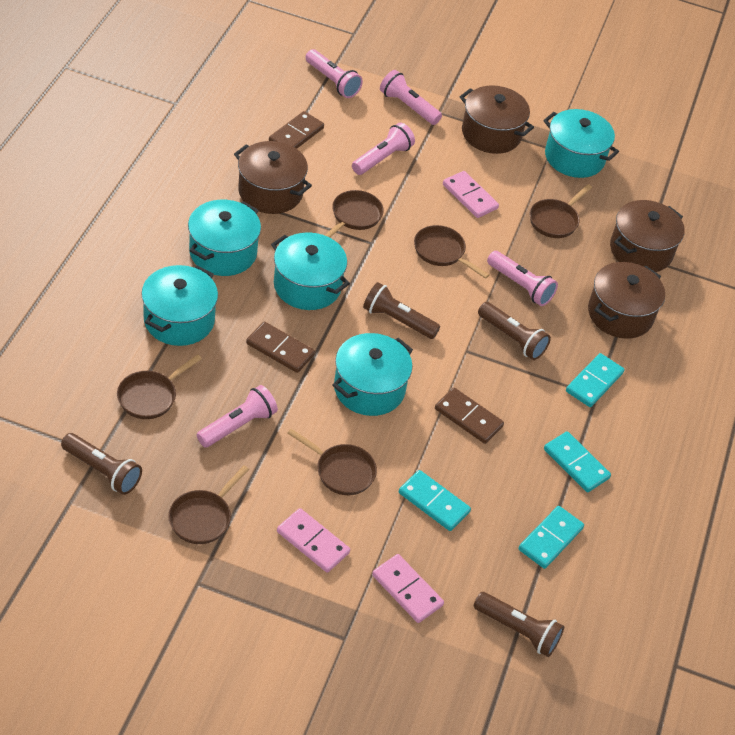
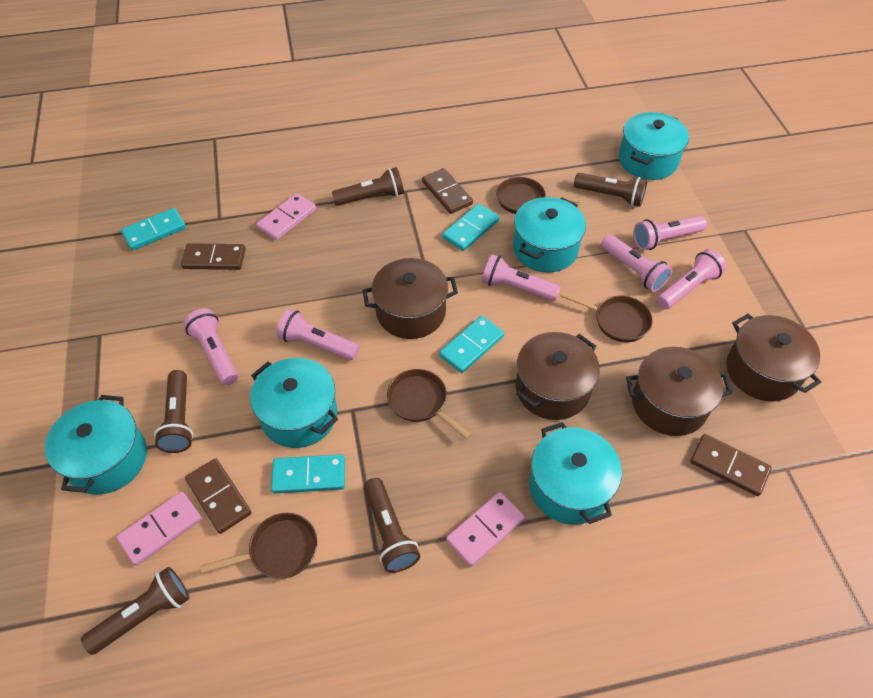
brown domino: 3 -> 4
brown flashlight: 4 -> 5
brown pan: 6 -> 4
pink flashlight: 5 -> 6

